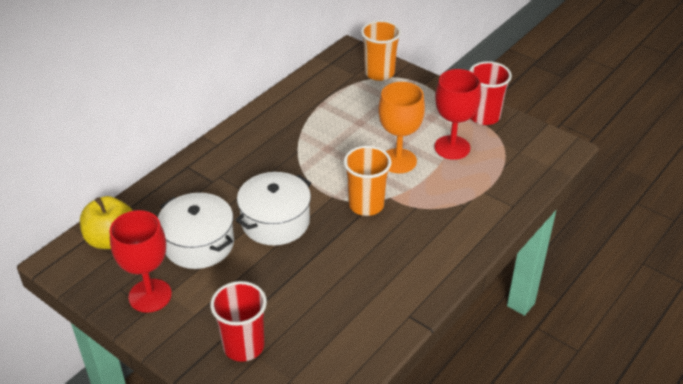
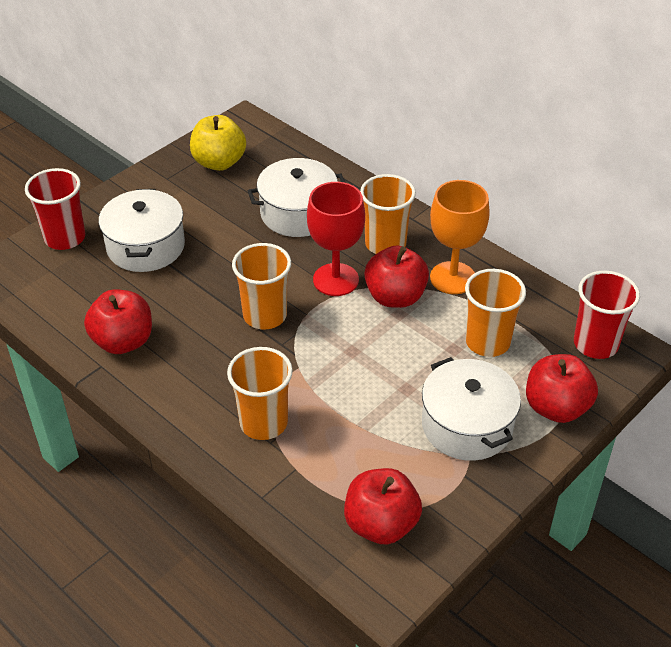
orange cup: 2 -> 4
red apple: 0 -> 4
red goblet: 2 -> 1
white pot: 2 -> 3

